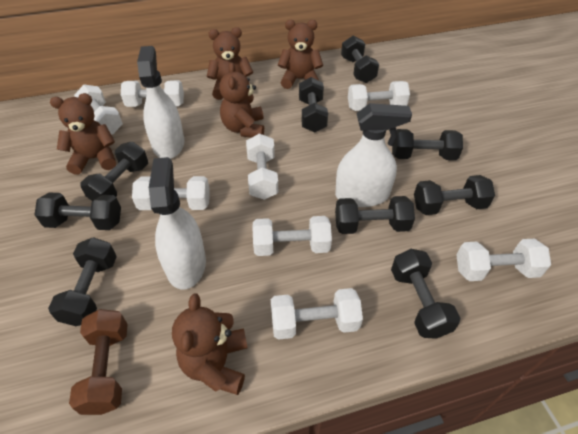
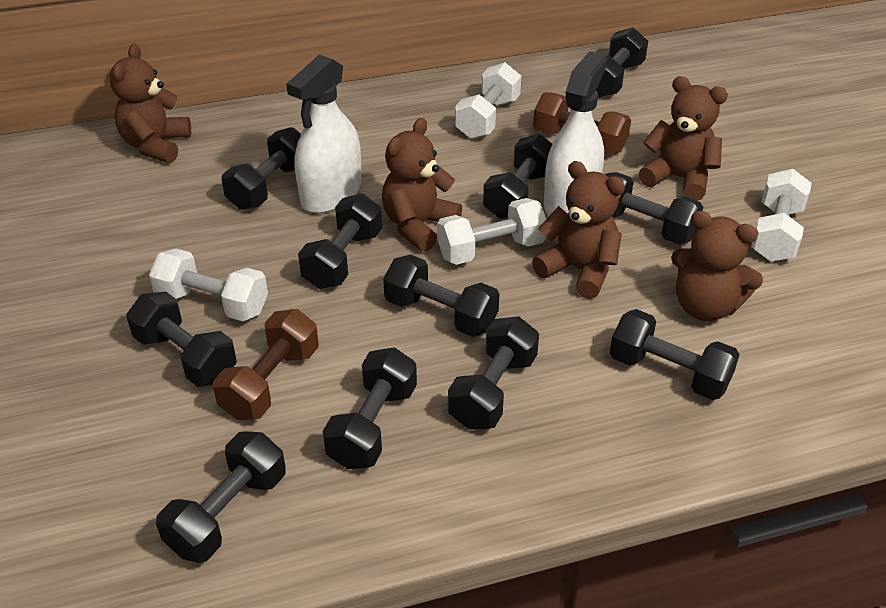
black dumbbell: 9 -> 11
brown dumbbell: 1 -> 2
white dumbbell: 8 -> 4
white spray bottle: 3 -> 2

